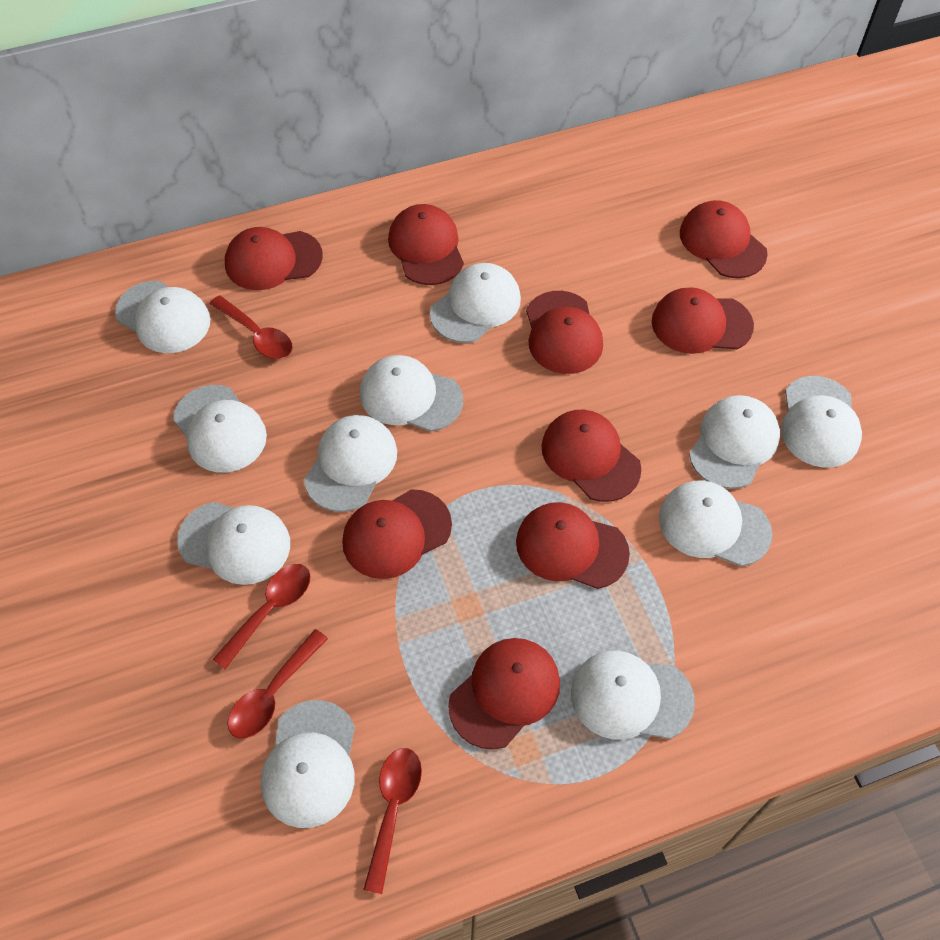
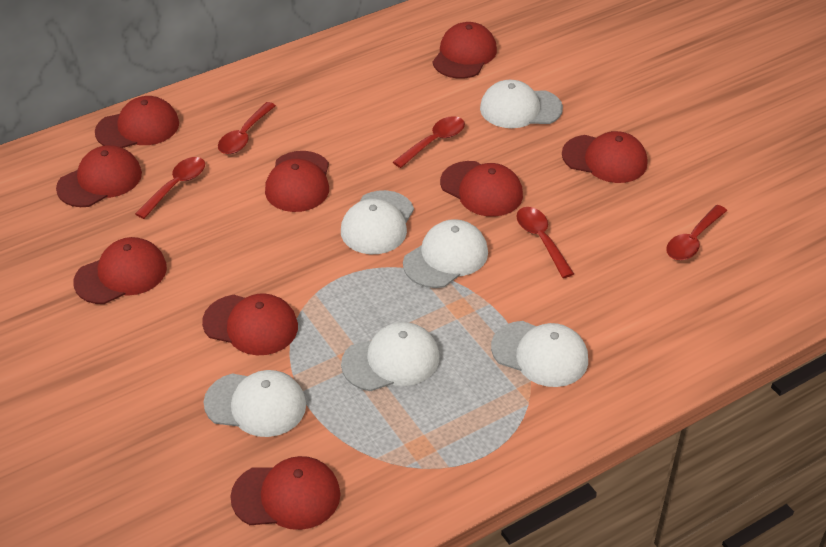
red spoon: 4 -> 5
white cap: 11 -> 6

